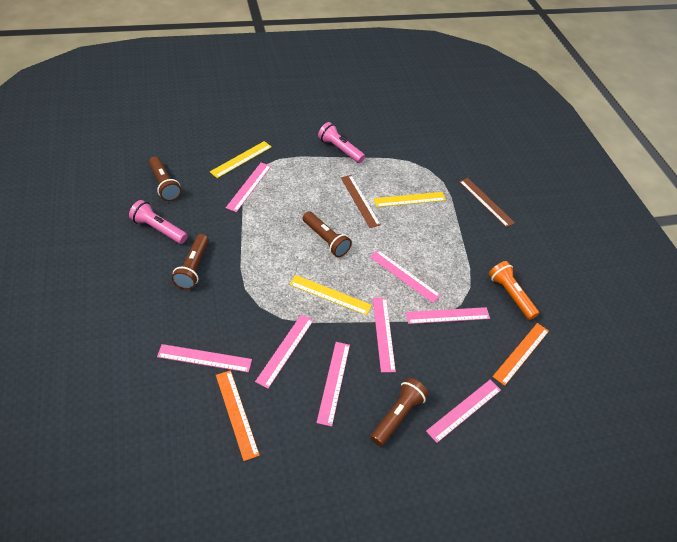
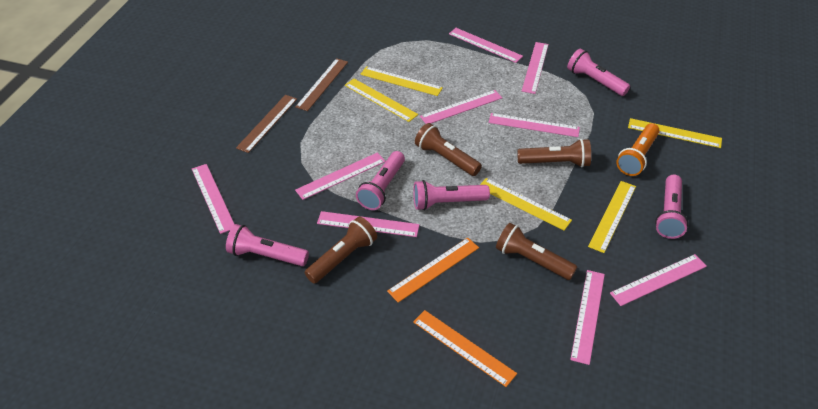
pink flashlight: 2 -> 5
pink ruler: 8 -> 9
yellow ruler: 3 -> 5

